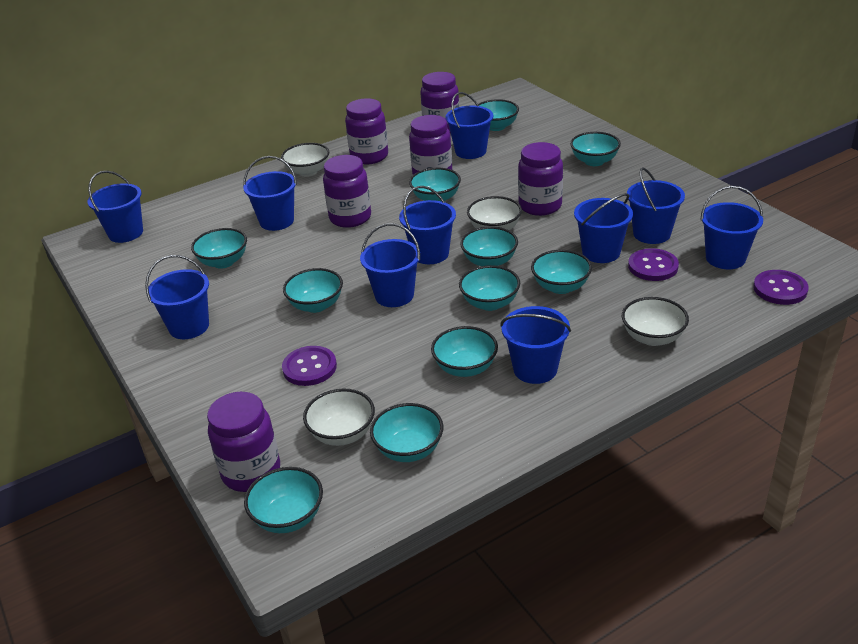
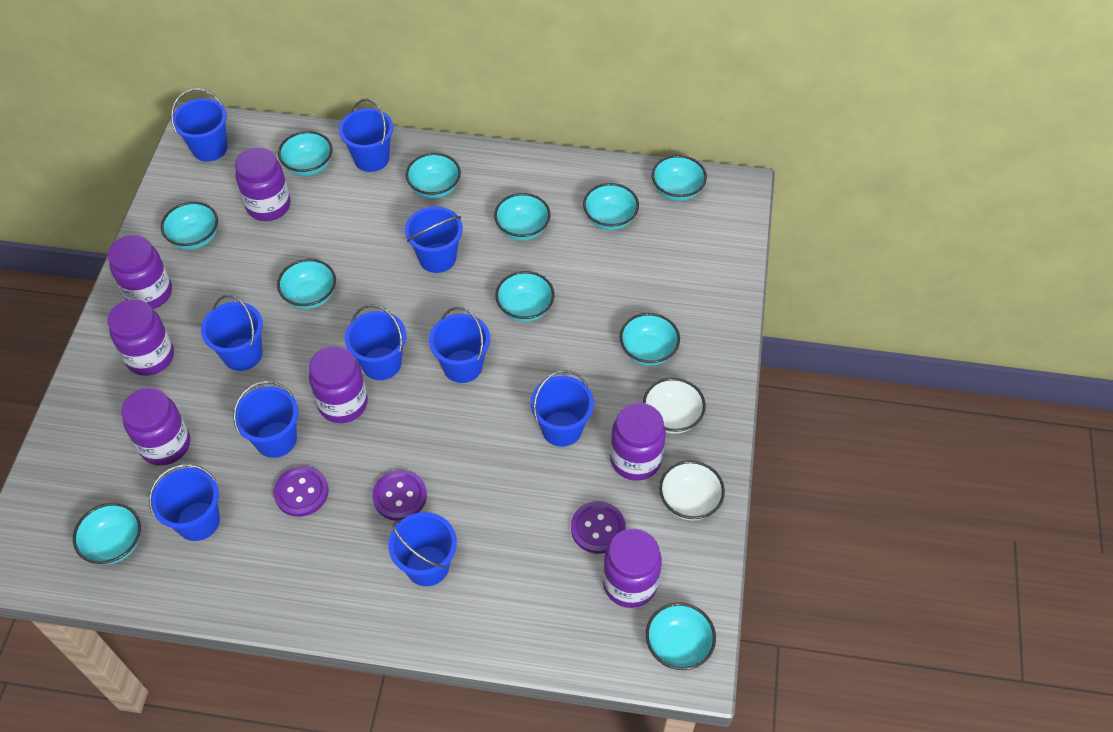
purple jar: 6 -> 7
white bowl: 4 -> 2

